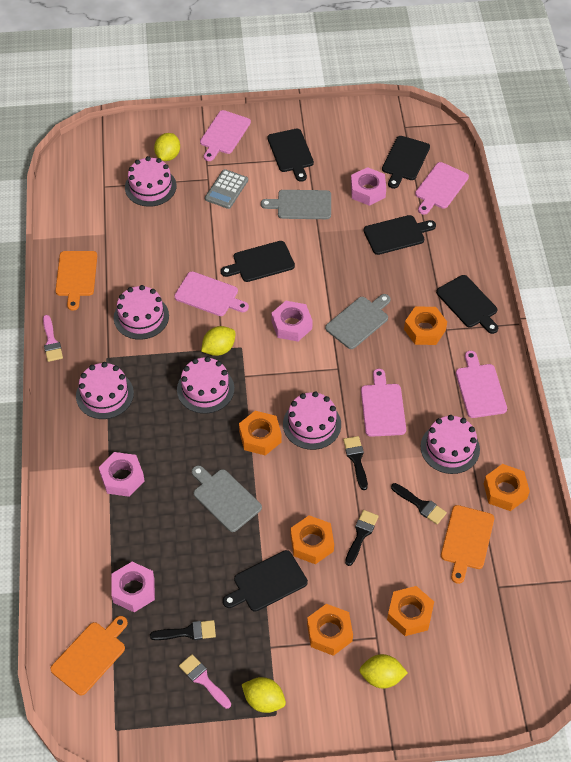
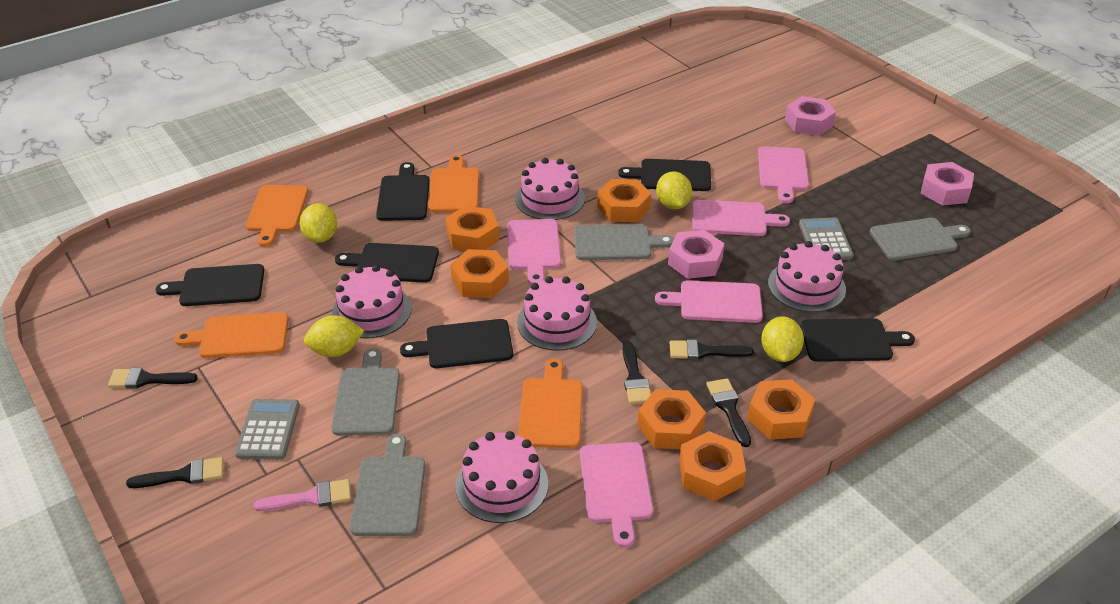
black brush: 4 -> 5
grey calculator: 1 -> 2
grey cutting board: 3 -> 4
orange cutting board: 3 -> 4
pink brush: 2 -> 1
pink cake: 6 -> 5
pink nut: 4 -> 3

